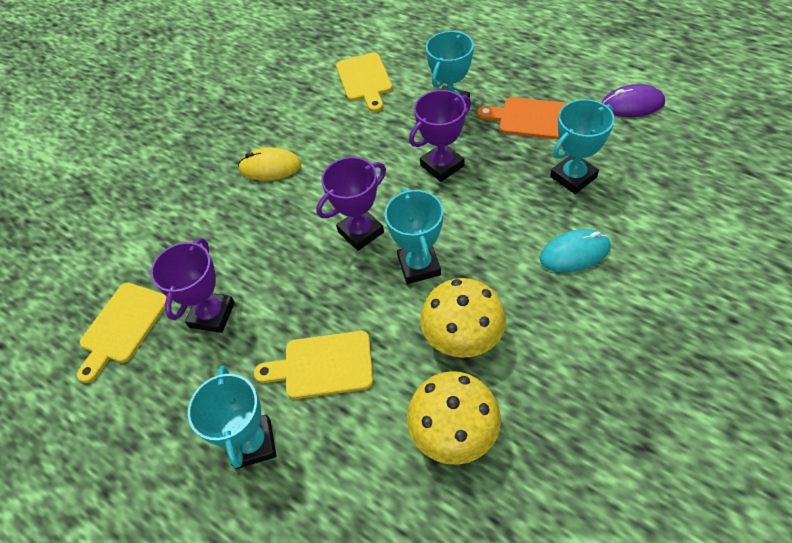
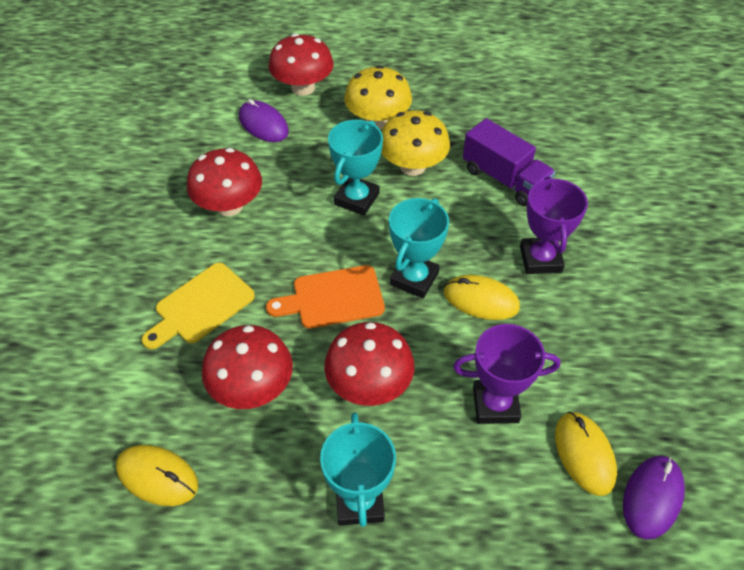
purple mouse: 1 -> 2
purple trophy: 3 -> 2
purple truck: 0 -> 1
red mushroom: 0 -> 4
turquoise mouse: 1 -> 0
turquoise trophy: 4 -> 3
yellow cutting board: 3 -> 1
yellow mouse: 1 -> 3

